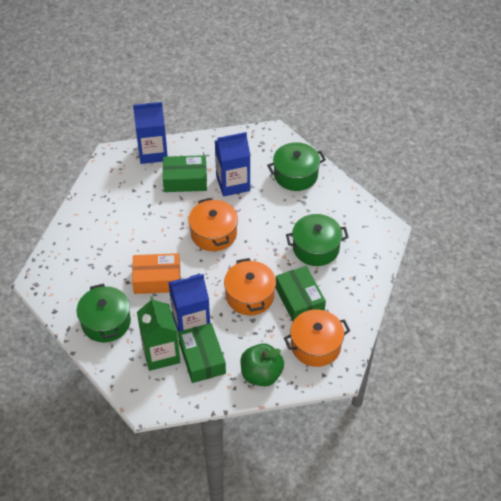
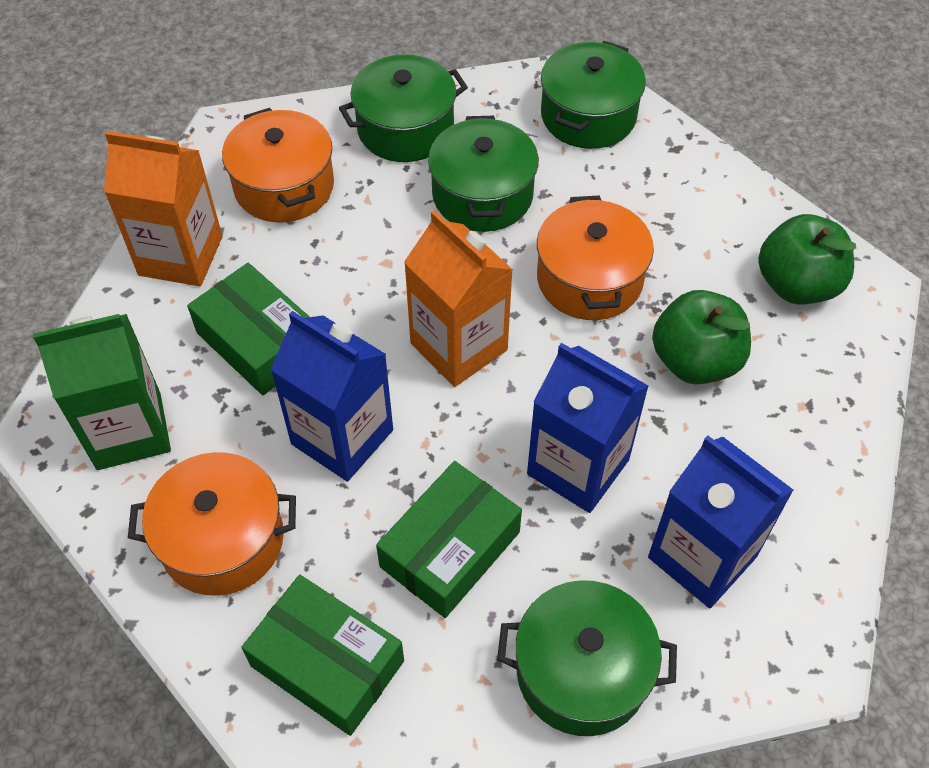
green apple: 1 -> 2
green pot: 3 -> 4
orange box: 1 -> 0
orange carton: 0 -> 2

